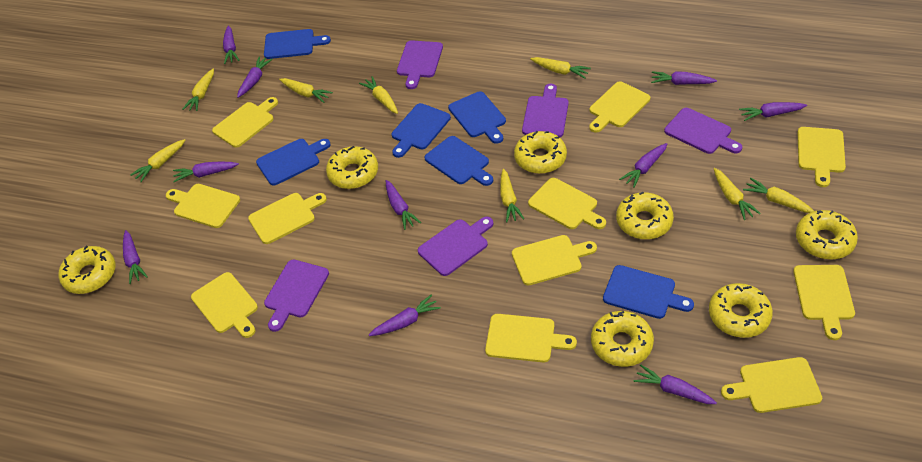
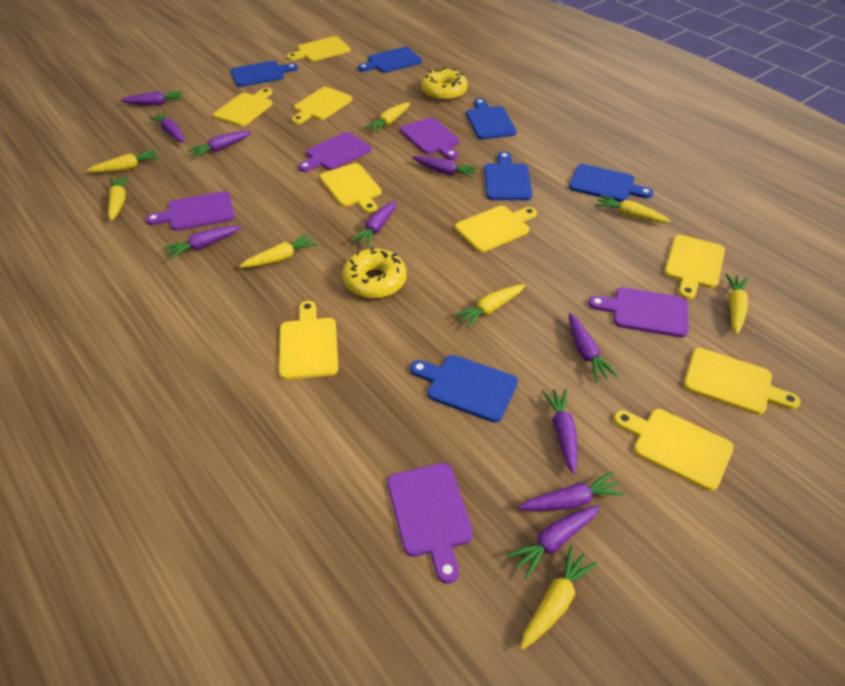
yellow cutting board: 11 -> 9
yellow donut: 7 -> 2

